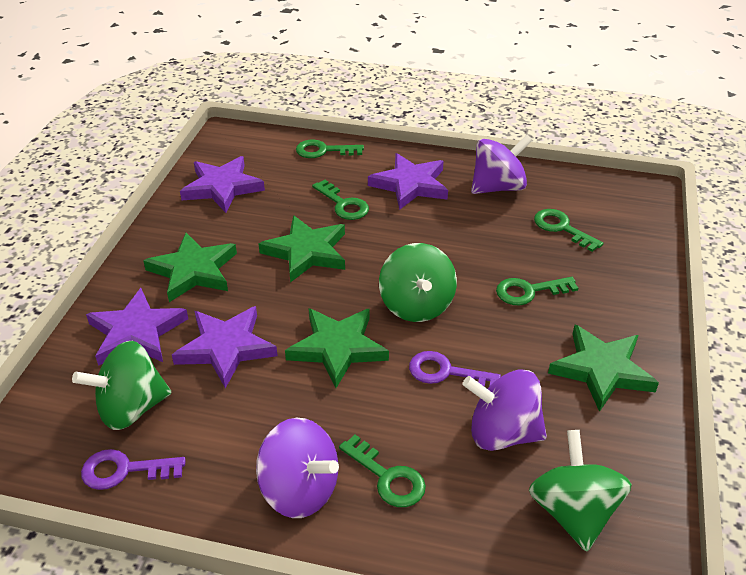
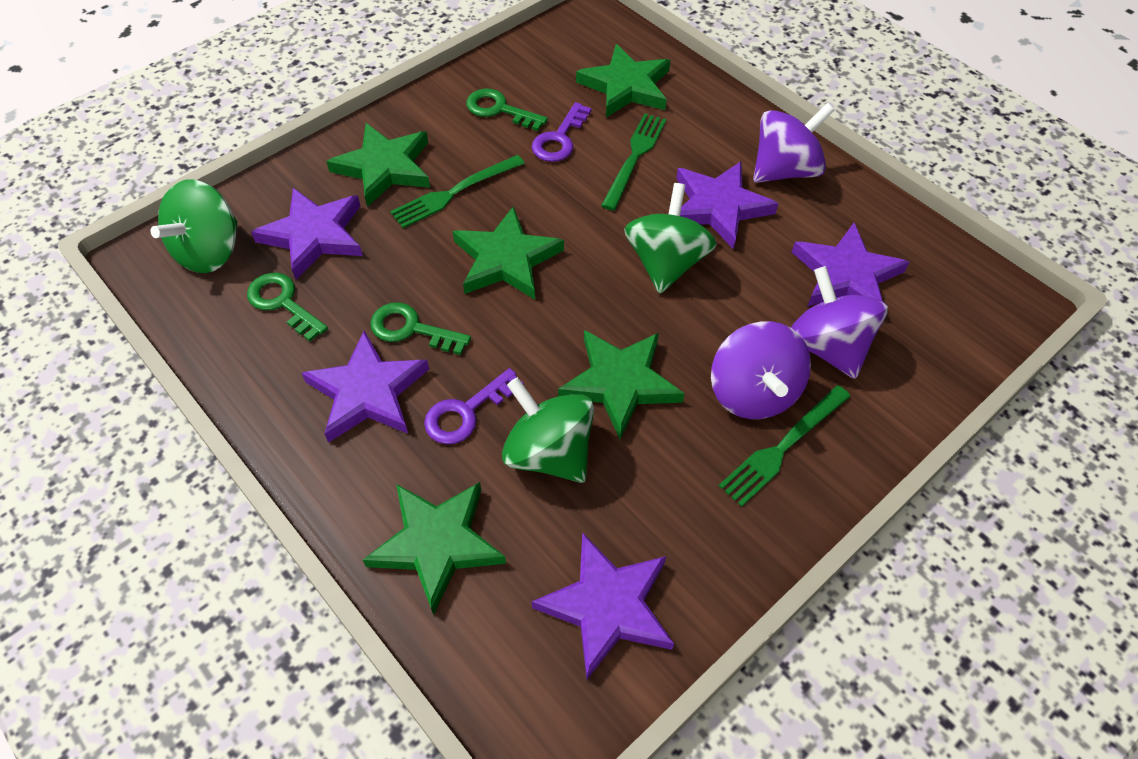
green fork: 0 -> 3
green key: 5 -> 3
green star: 4 -> 5
purple star: 4 -> 5

